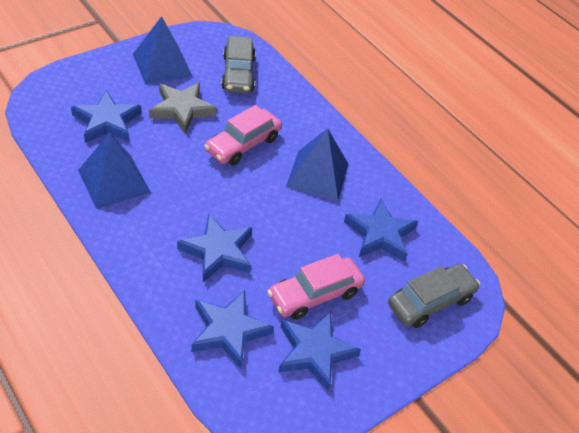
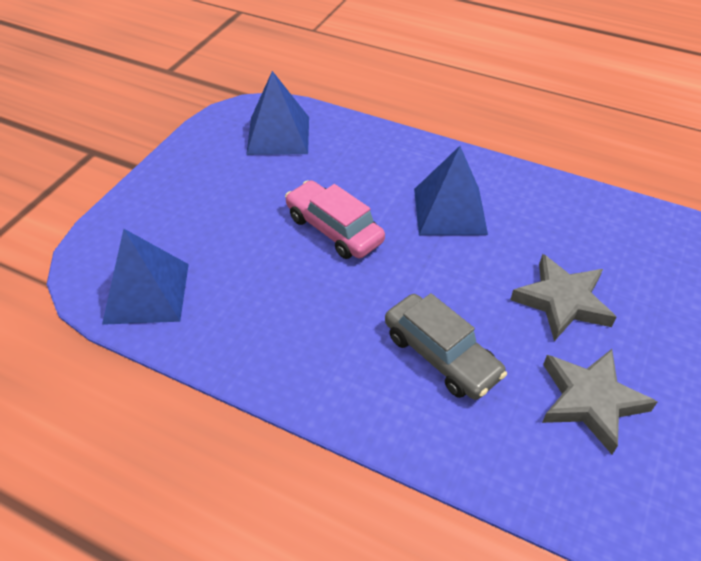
blue star: 5 -> 0
grey car: 2 -> 1
grey star: 1 -> 2
pink car: 2 -> 1

